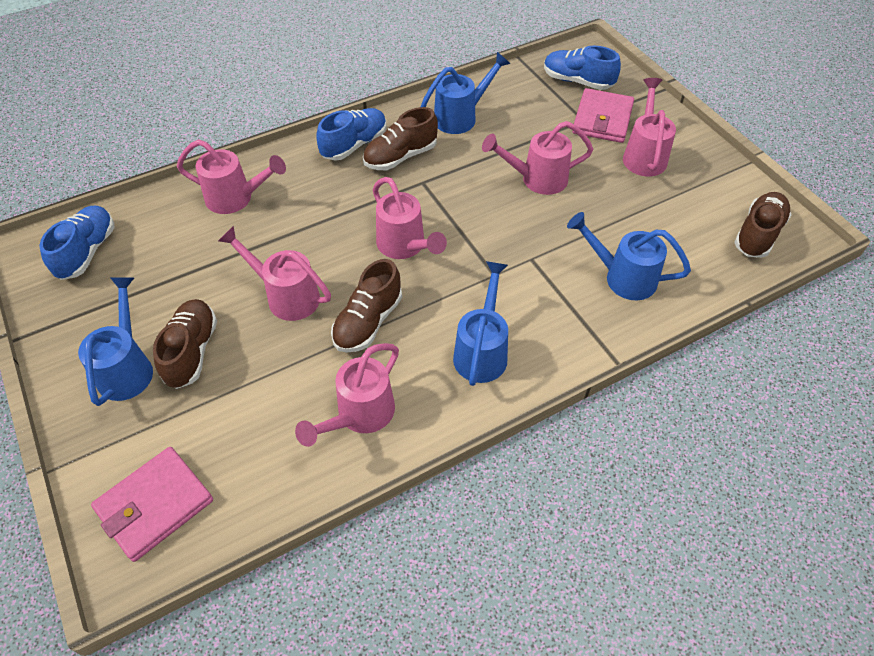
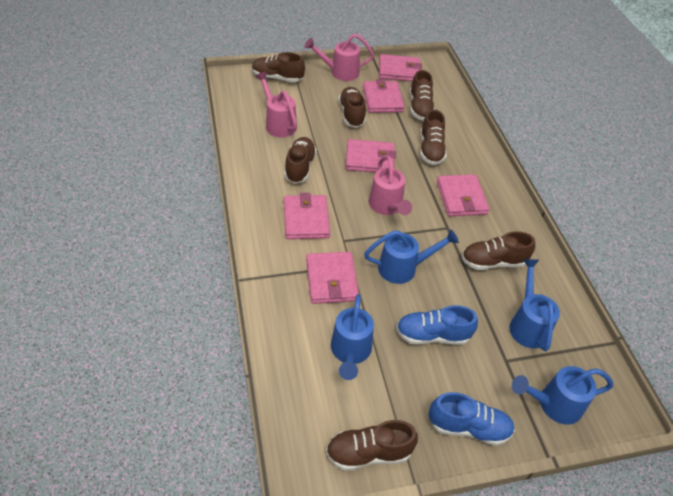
blue shoe: 3 -> 2
brown shoe: 4 -> 7
pink wallet: 2 -> 6
pink watering can: 6 -> 3

